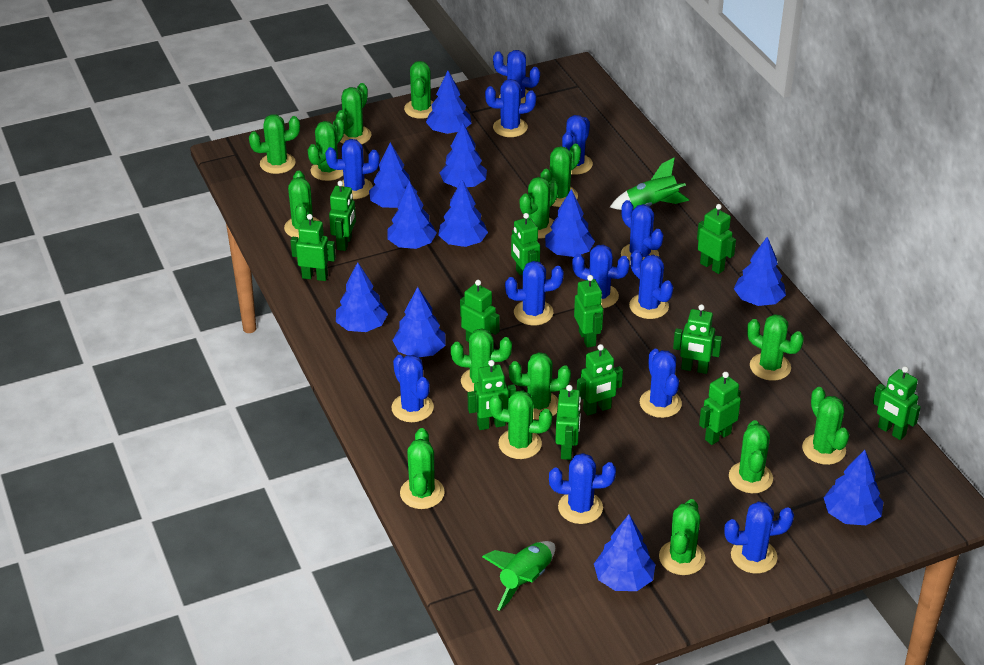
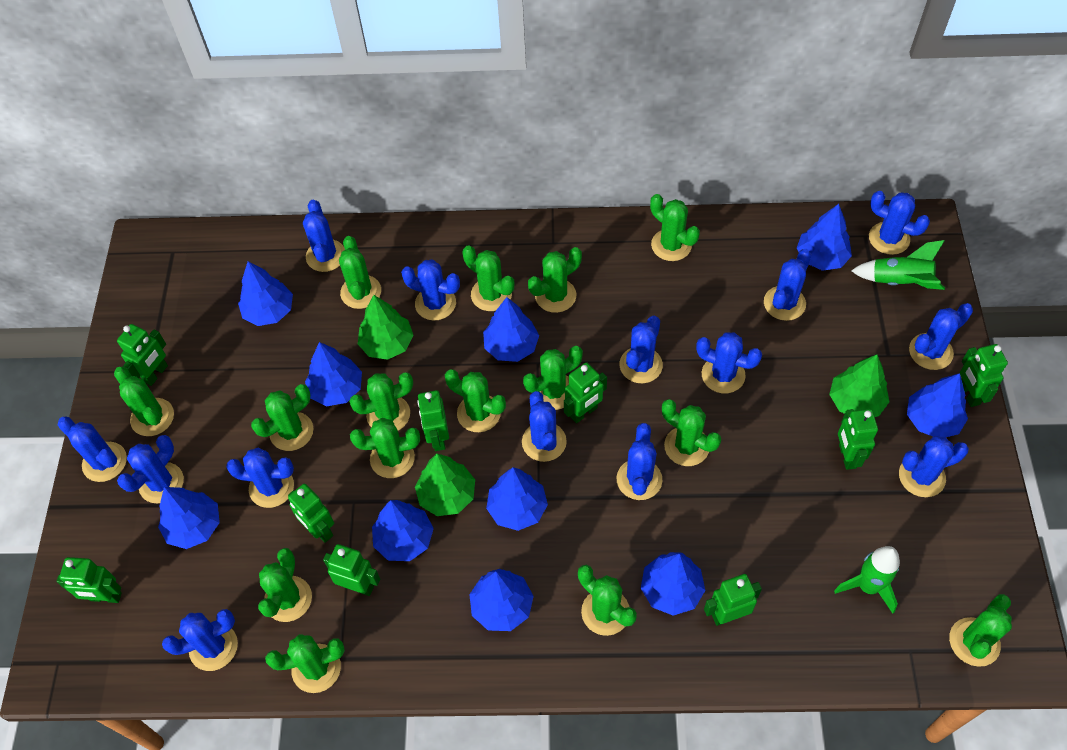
blue cactus: 12 -> 14
blue tree: 11 -> 10
green robot: 12 -> 9
green tree: 0 -> 3

